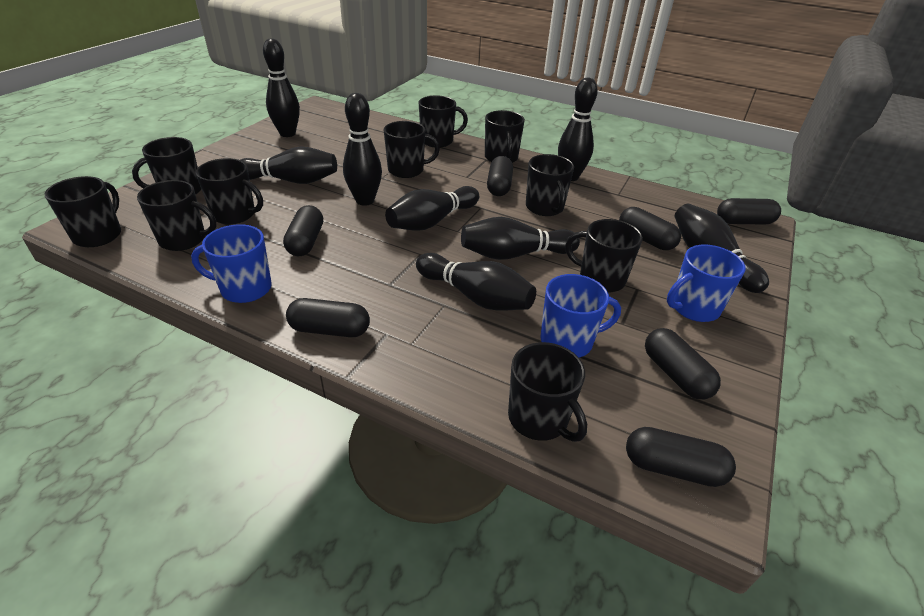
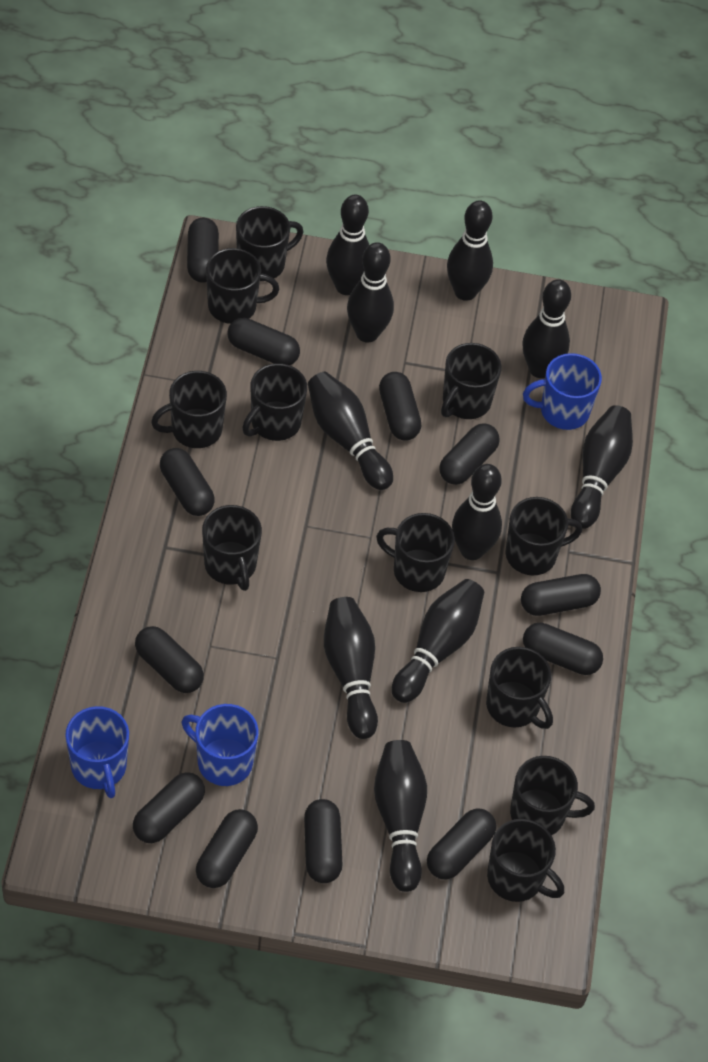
black bowling pin: 8 -> 10
black capsule: 7 -> 12
black mug: 10 -> 11

